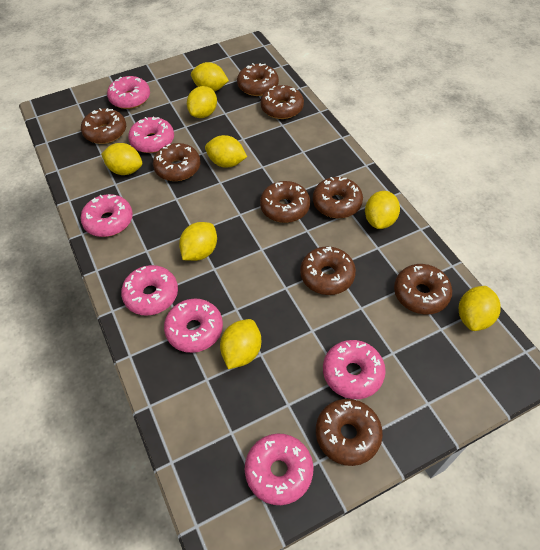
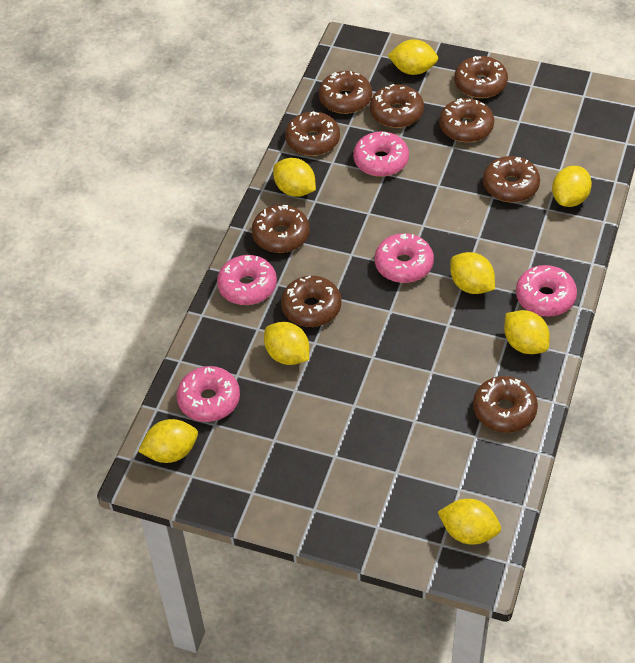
pink donut: 7 -> 5

